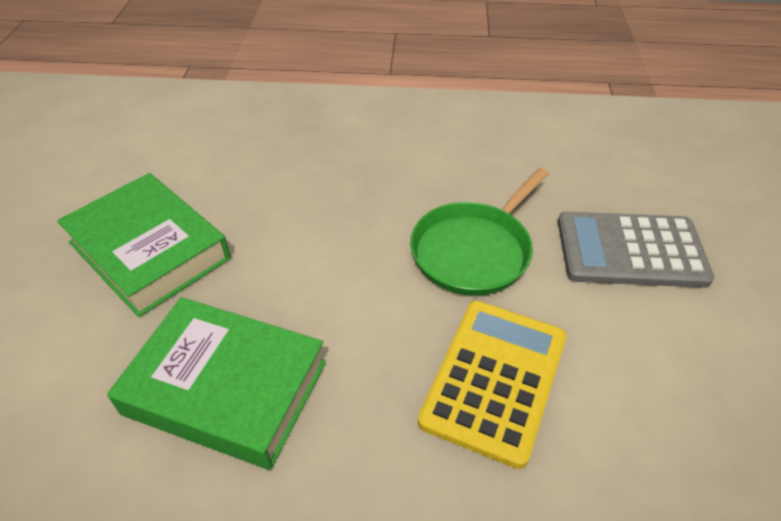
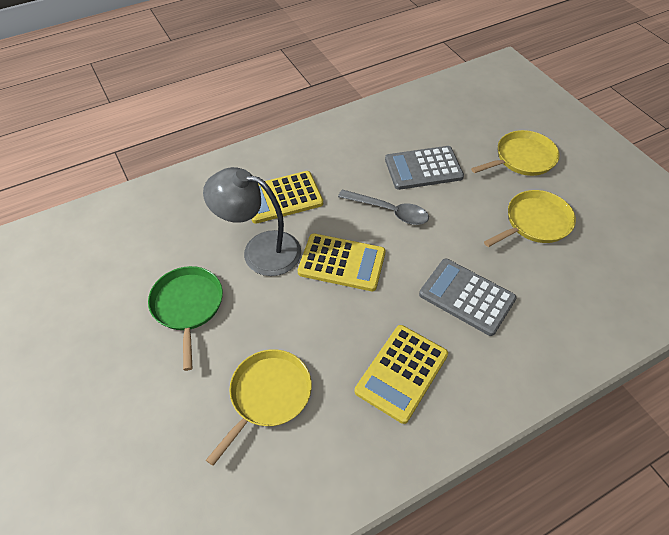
green book: 2 -> 0
grey calculator: 1 -> 2
grey lamp: 0 -> 1
grey spoon: 0 -> 1
yellow calculator: 1 -> 3
yellow pan: 0 -> 3

